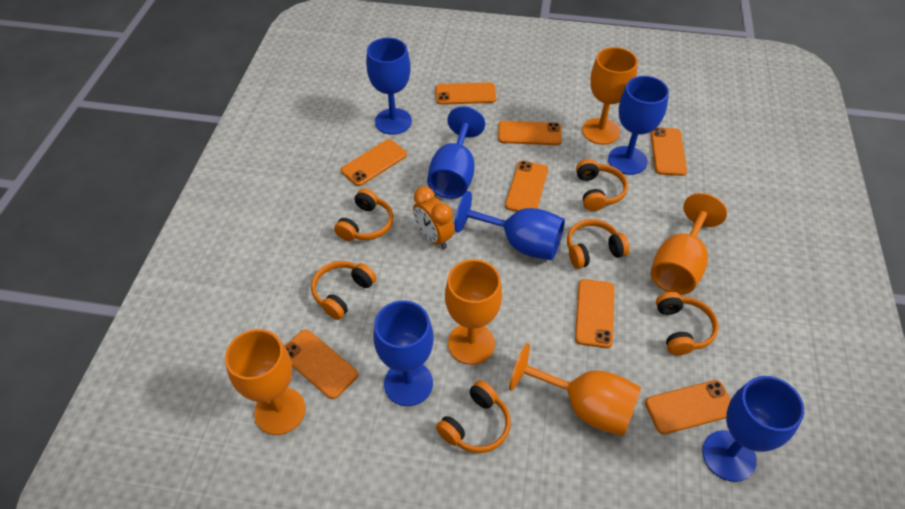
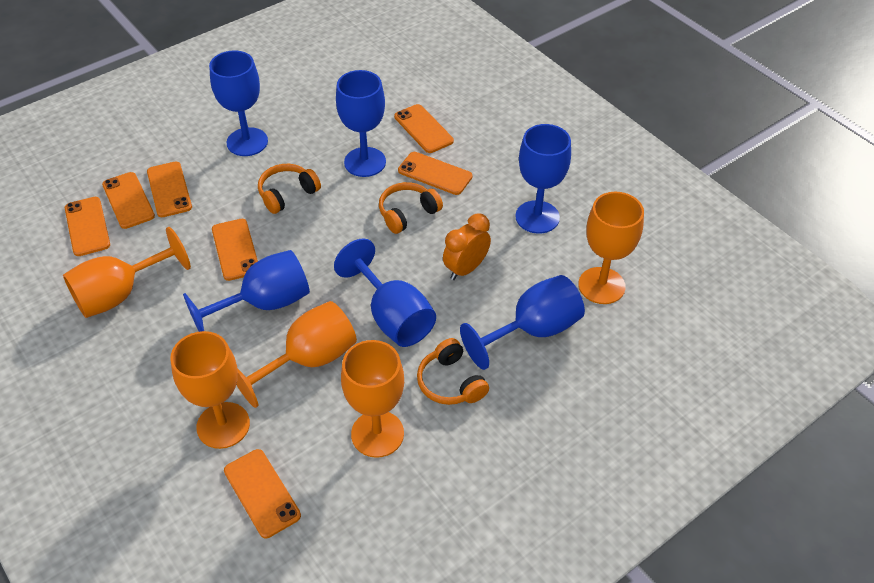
orange headphones: 6 -> 3
orange phone: 8 -> 7

